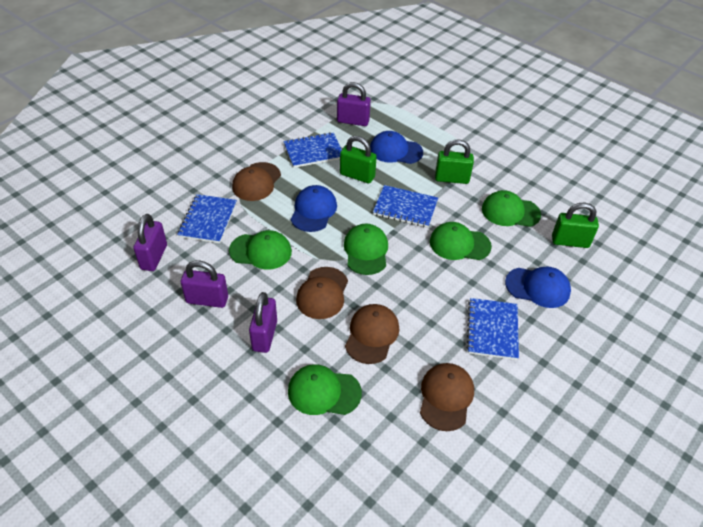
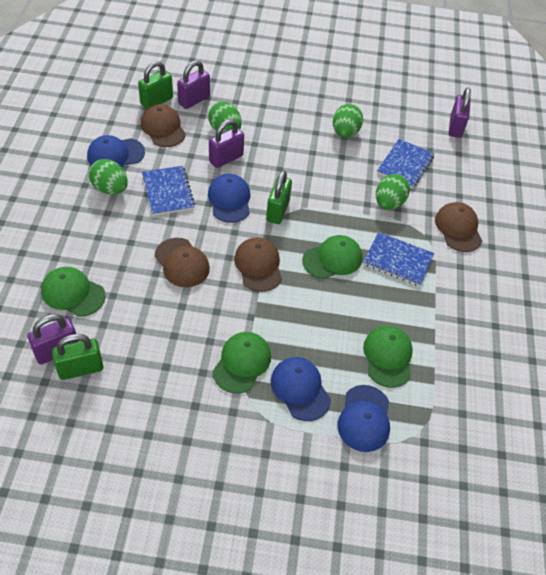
blue cap: 3 -> 4
blue notebook: 4 -> 3
green cap: 5 -> 4
green egg: 0 -> 4

